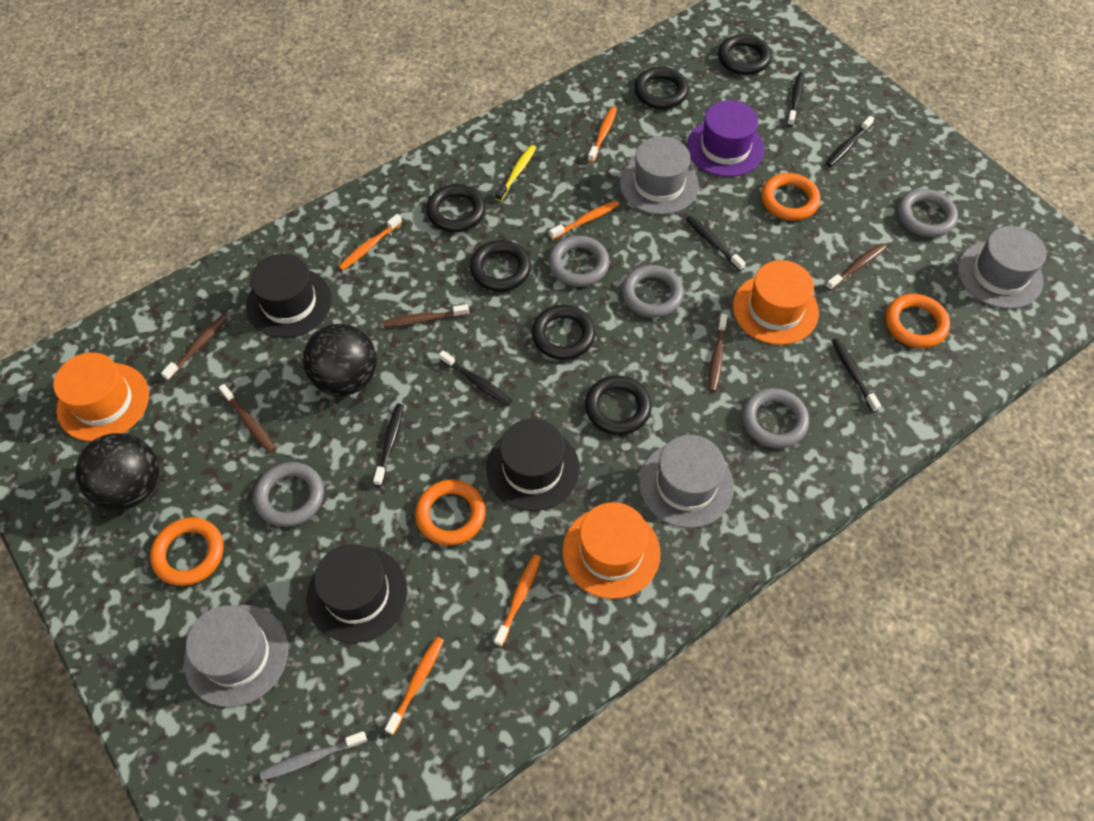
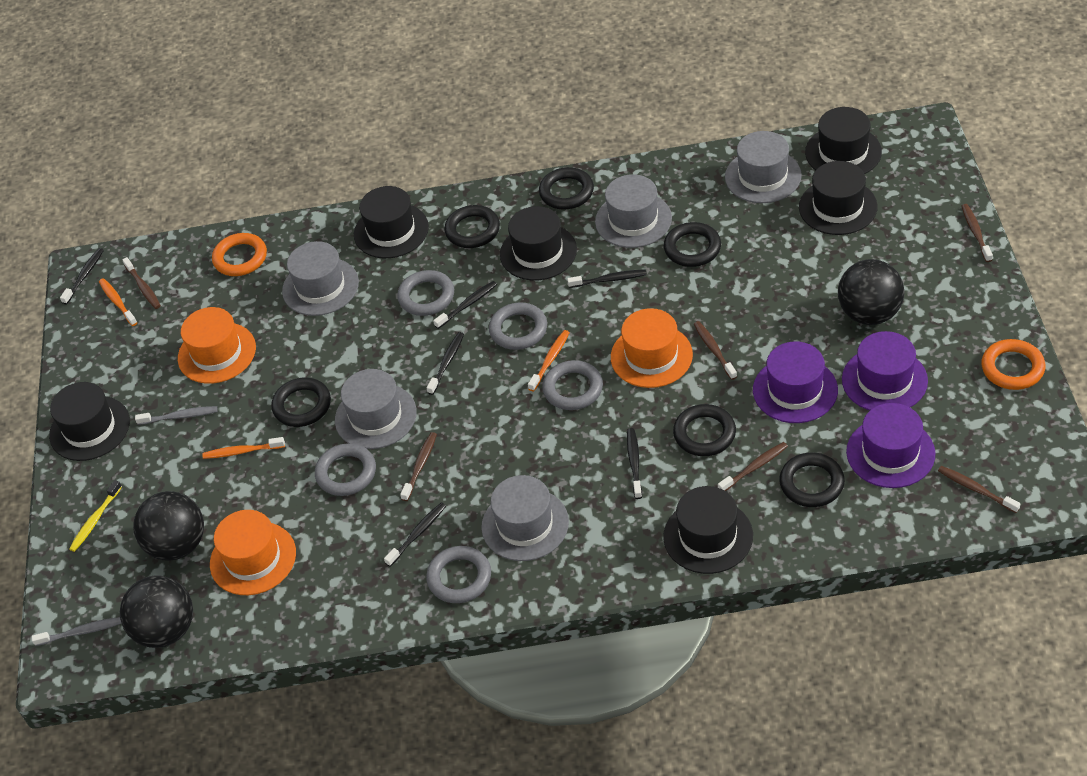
black ball: 2 -> 3
black hat: 3 -> 6
brown toothbrush: 5 -> 6
grey hat: 4 -> 5
grey toothbrush: 1 -> 2
orange ring: 4 -> 2
orange toothbrush: 5 -> 3
purple hat: 1 -> 3

